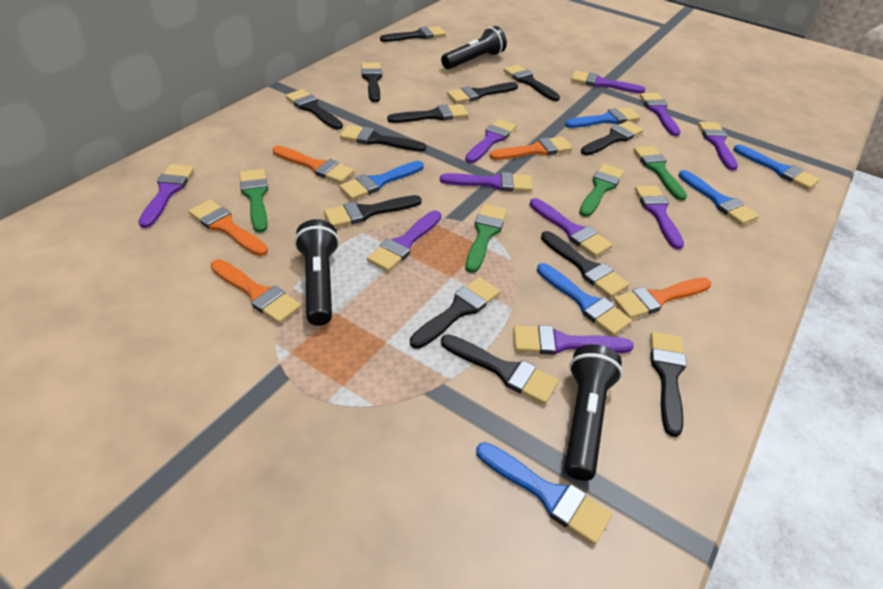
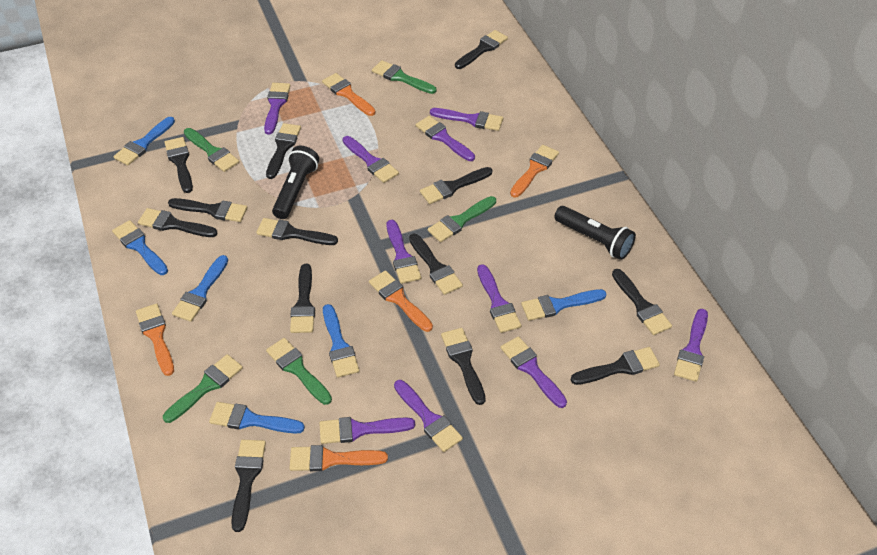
black flashlight: 3 -> 2
green brush: 4 -> 5

